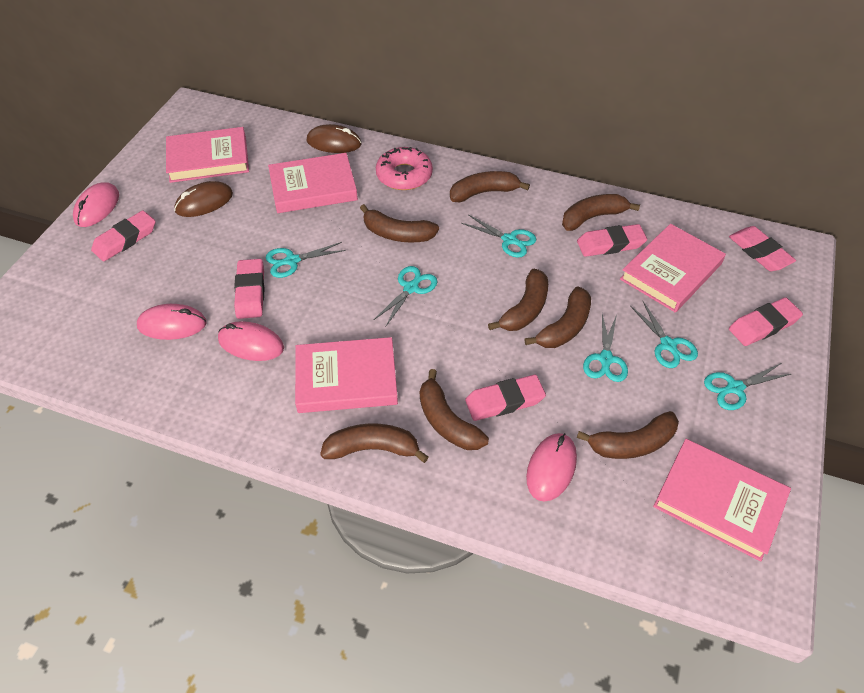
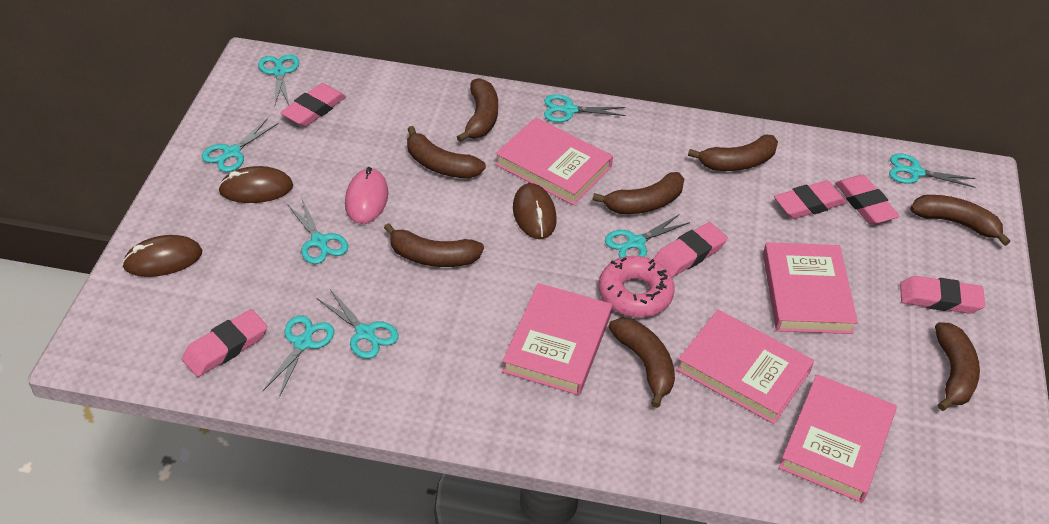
brown mouse: 2 -> 3
pink mouse: 4 -> 1
turquoise scissors: 6 -> 8

